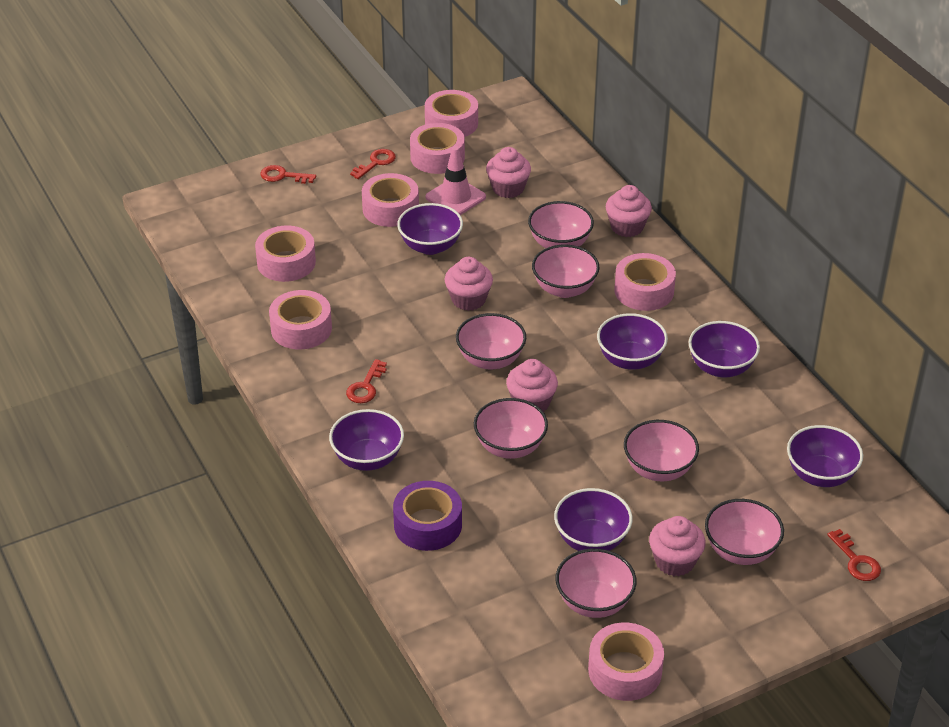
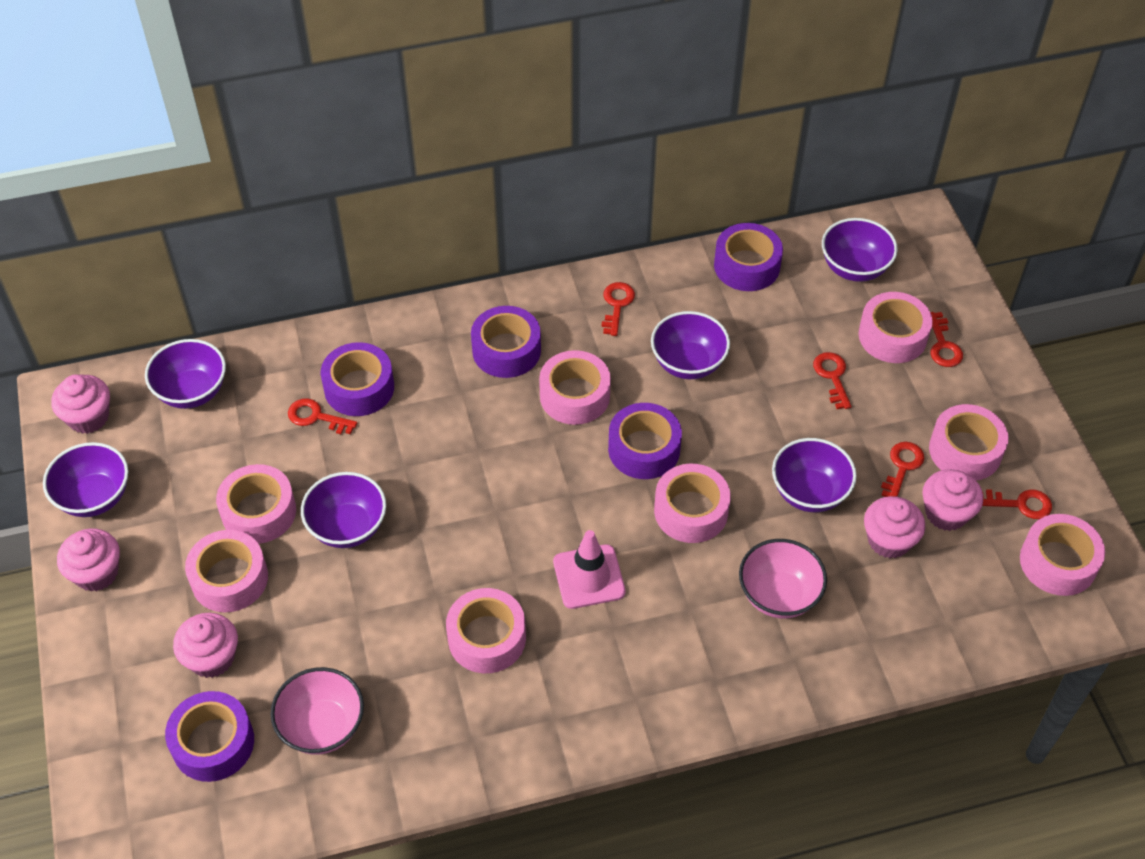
pink bowl: 7 -> 2
pink tape: 7 -> 8
purple tape: 1 -> 5
red key: 4 -> 6

